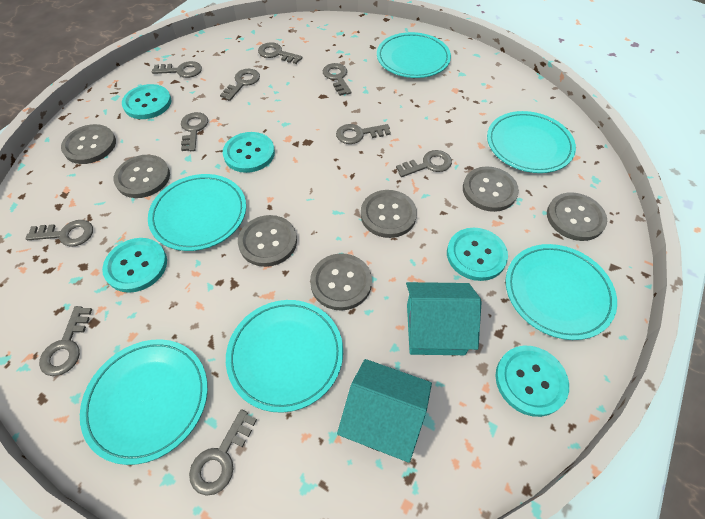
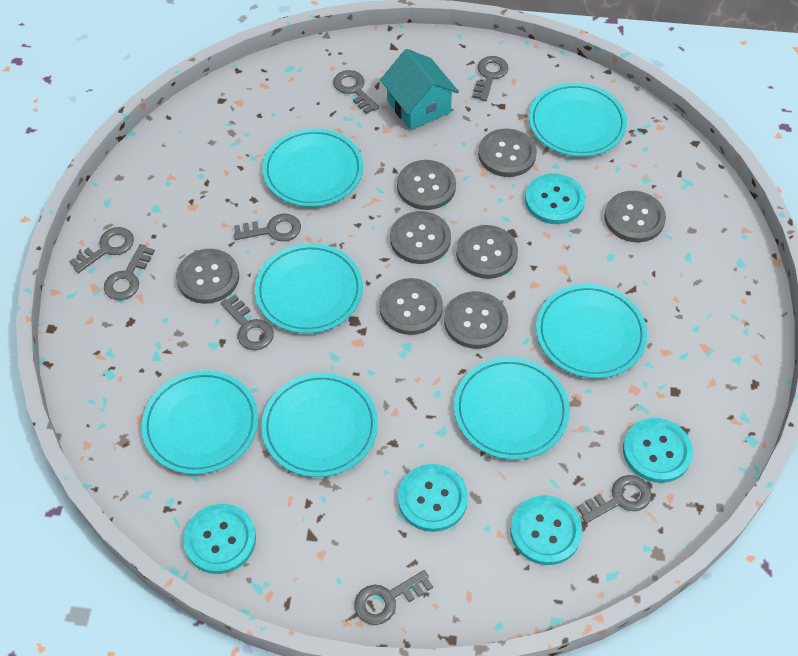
grey button: 7 -> 8
grey key: 10 -> 8
turquoise house: 2 -> 1
turquoise plate: 6 -> 7

